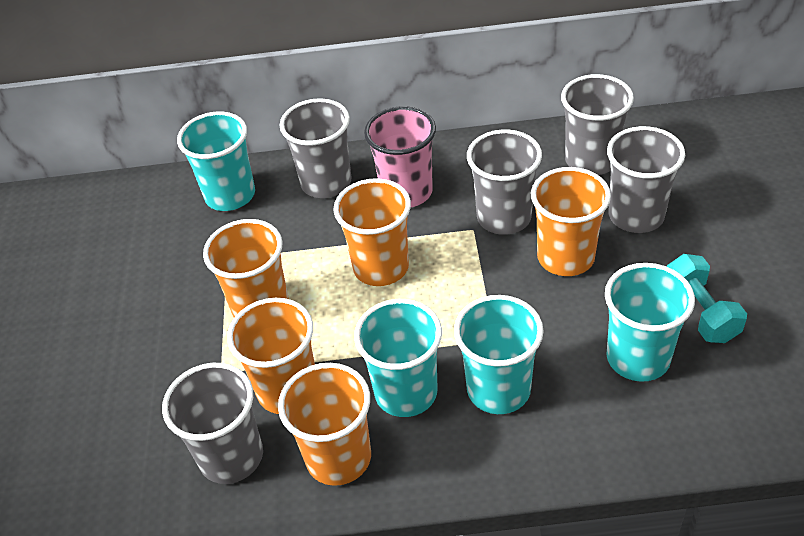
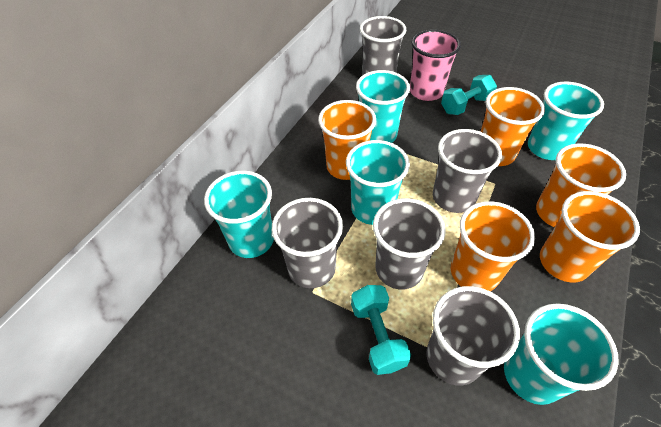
turquoise cup: 4 -> 5
turquoise dumbbell: 1 -> 2

